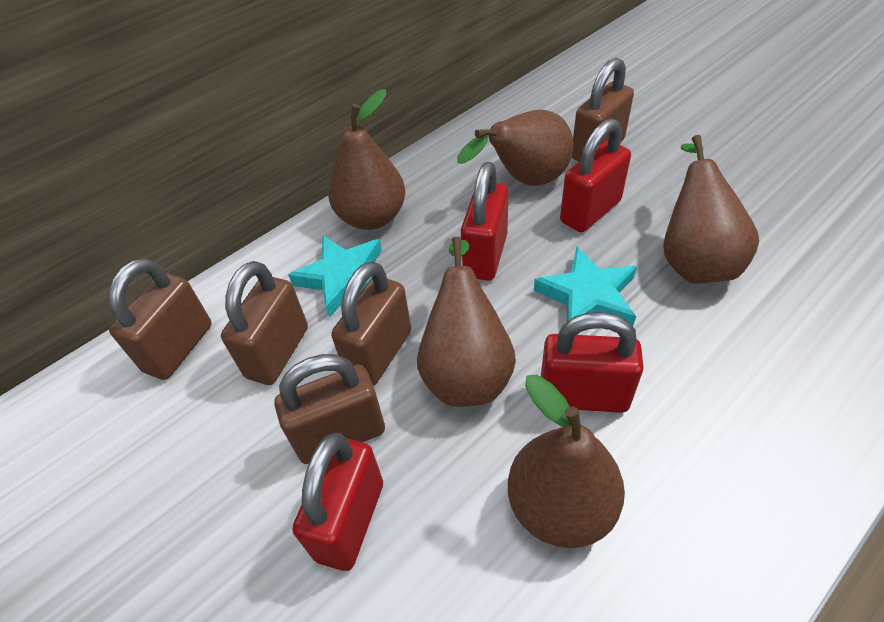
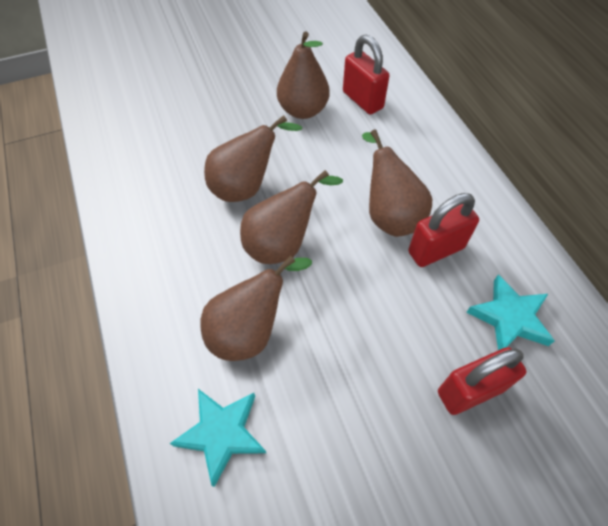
brown padlock: 5 -> 0
red padlock: 4 -> 3

